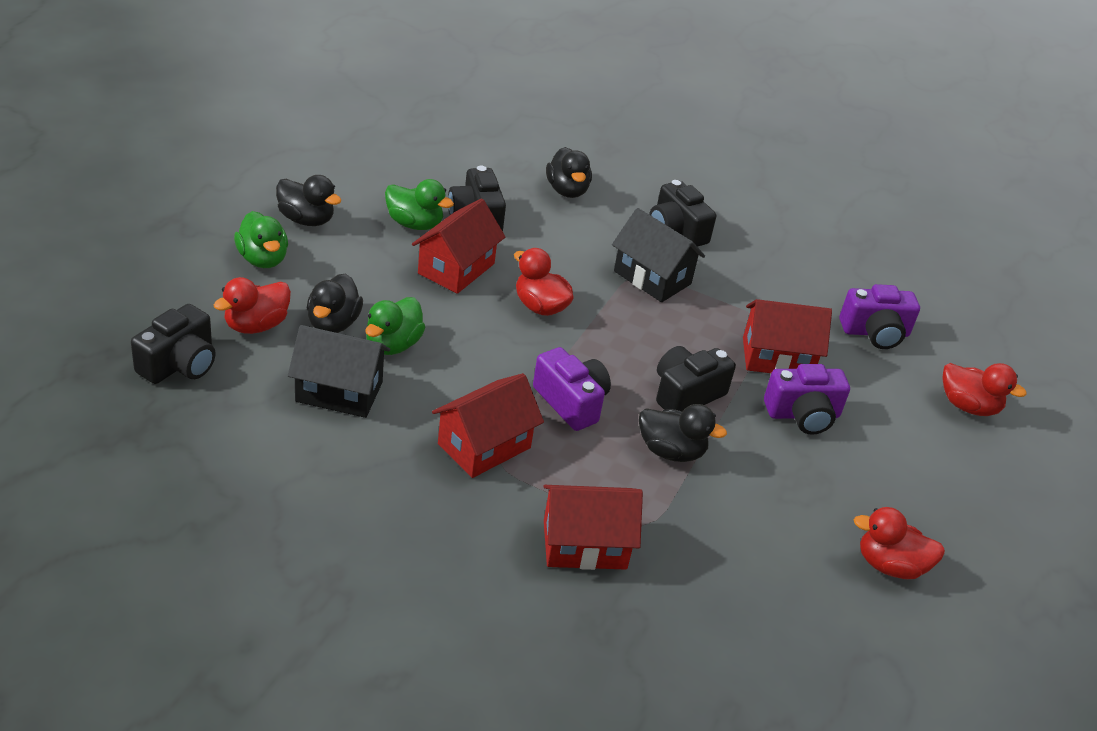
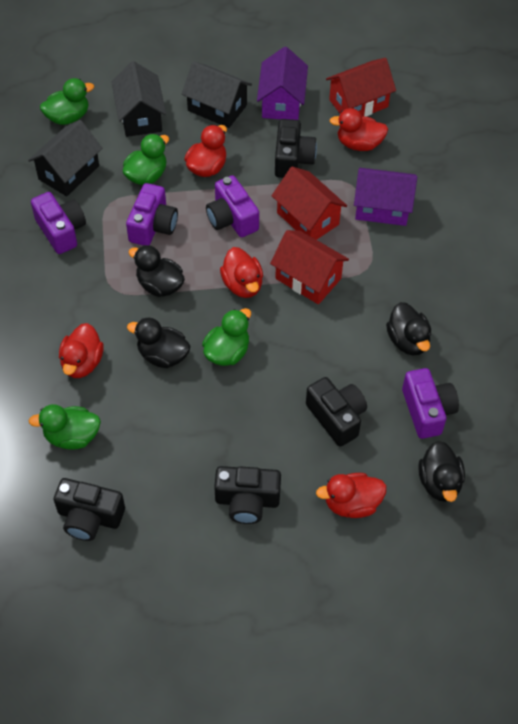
black house: 2 -> 3
green duck: 3 -> 4
purple camera: 3 -> 4
purple house: 0 -> 2
red duck: 4 -> 5
red house: 4 -> 3

